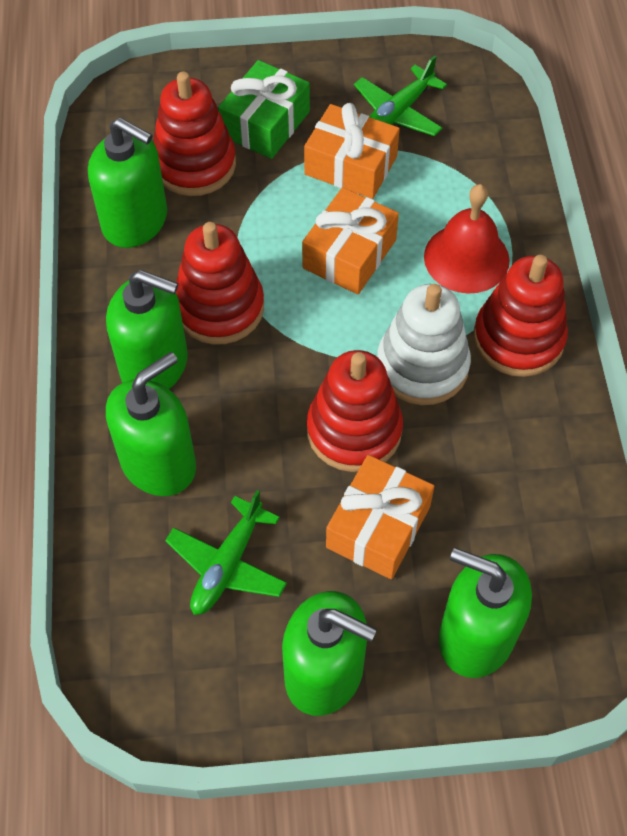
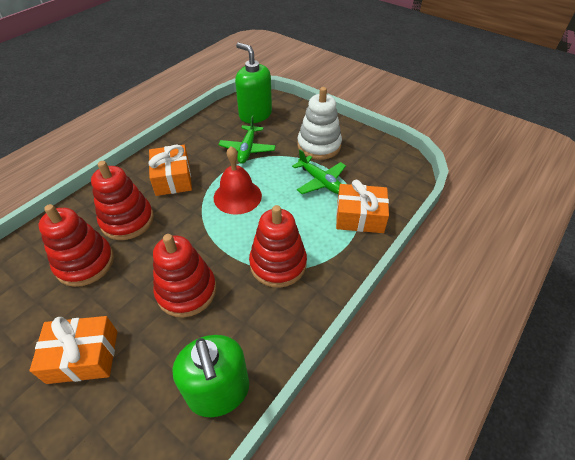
green gift: 1 -> 0
green soap dispenser: 5 -> 2

